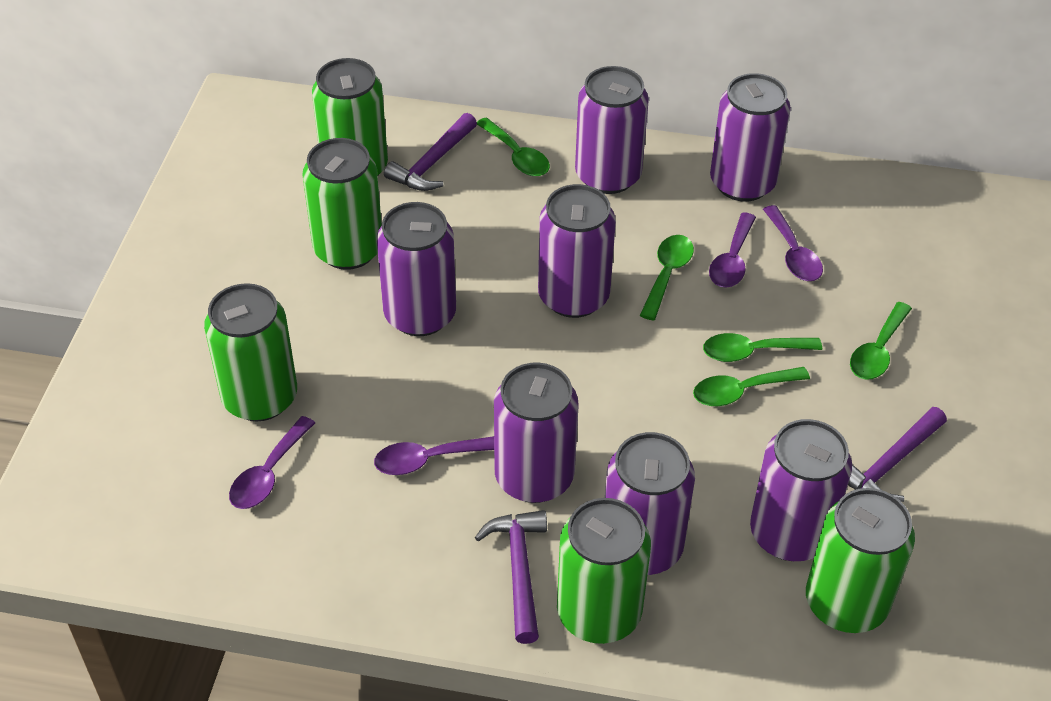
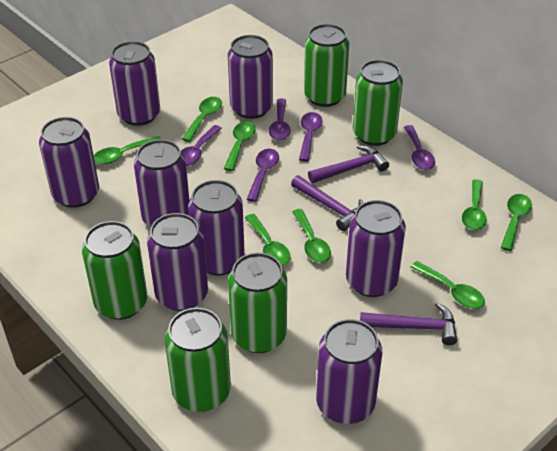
green spoon: 5 -> 8
purple can: 7 -> 8
purple spoon: 4 -> 5

